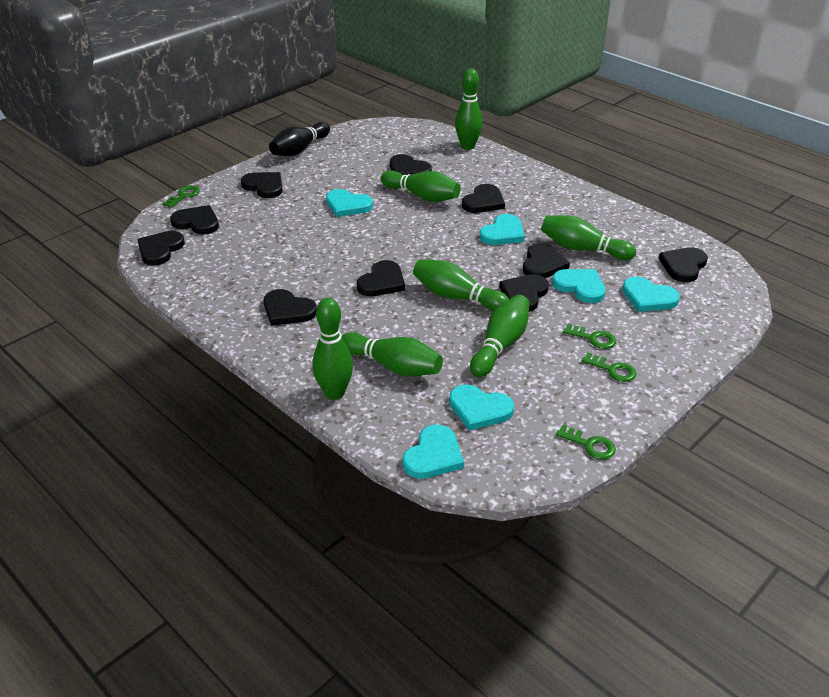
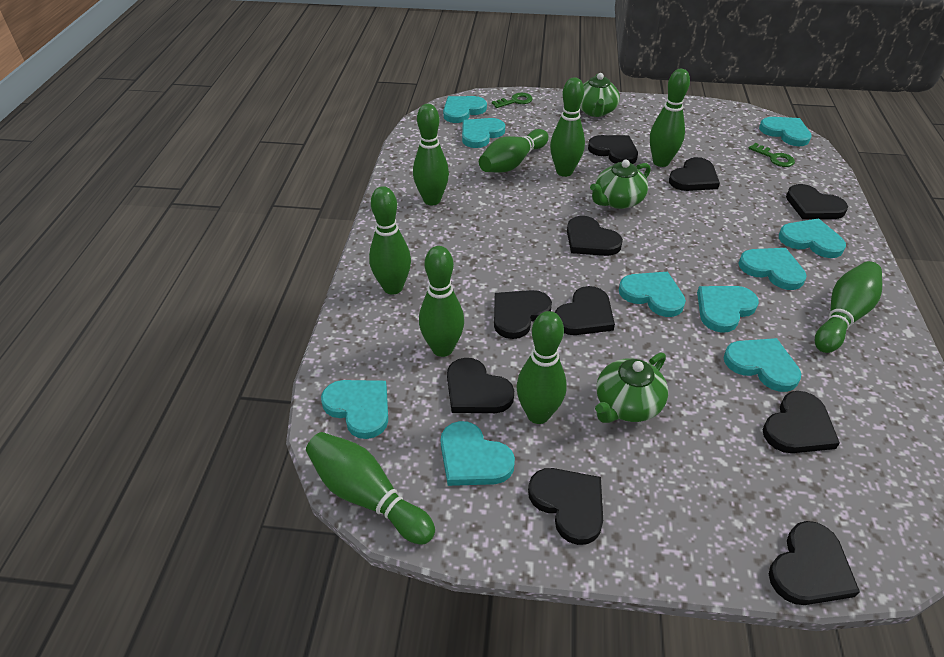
black bowling pin: 1 -> 0
green bowling pin: 7 -> 9
green key: 4 -> 2
green teapot: 0 -> 3
turquoise heart: 6 -> 10

